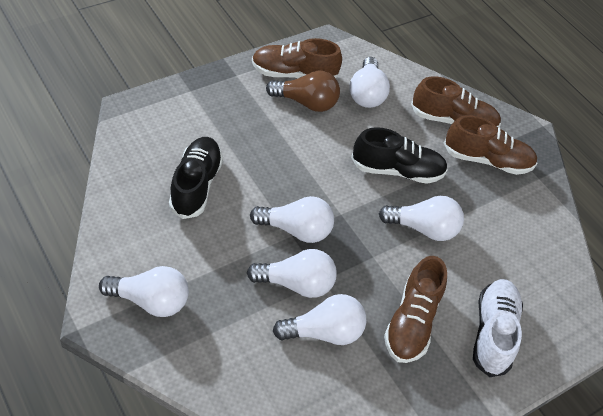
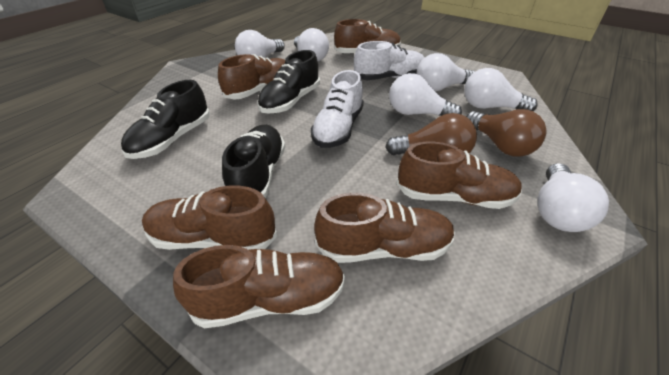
black shoe: 2 -> 3
brown light bulb: 1 -> 2
brown shoe: 4 -> 6
white shoe: 1 -> 2

